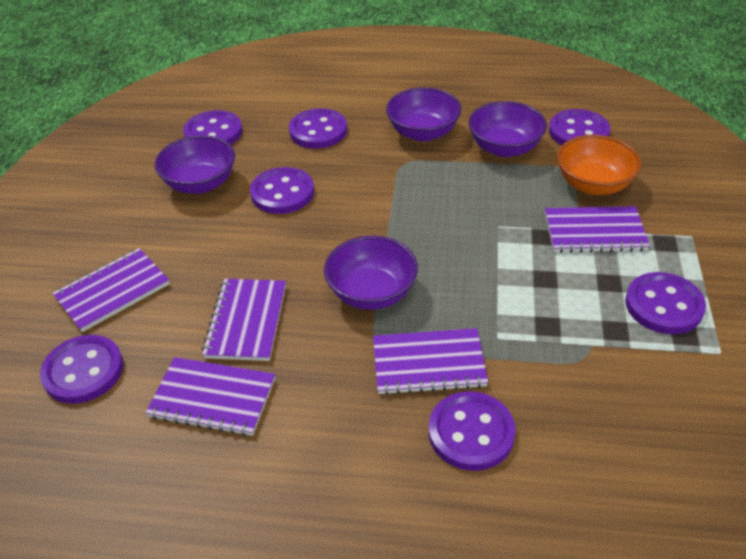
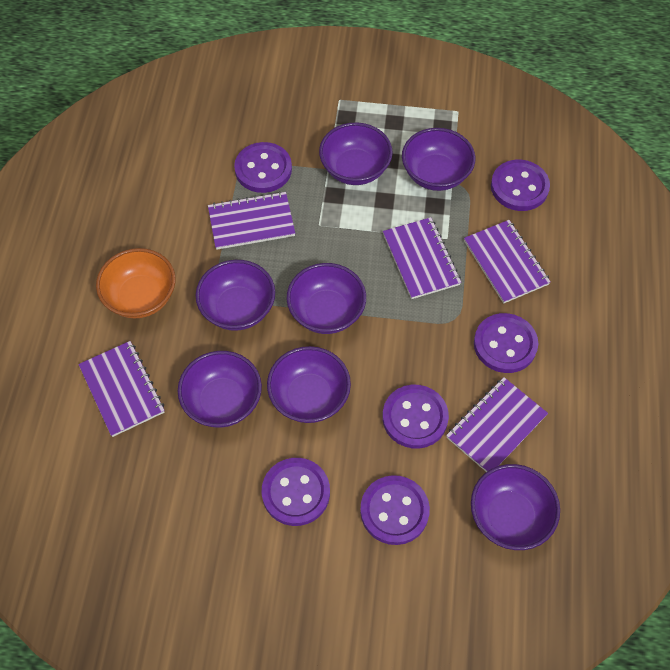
purple bowl: 4 -> 7
purple button: 7 -> 6

